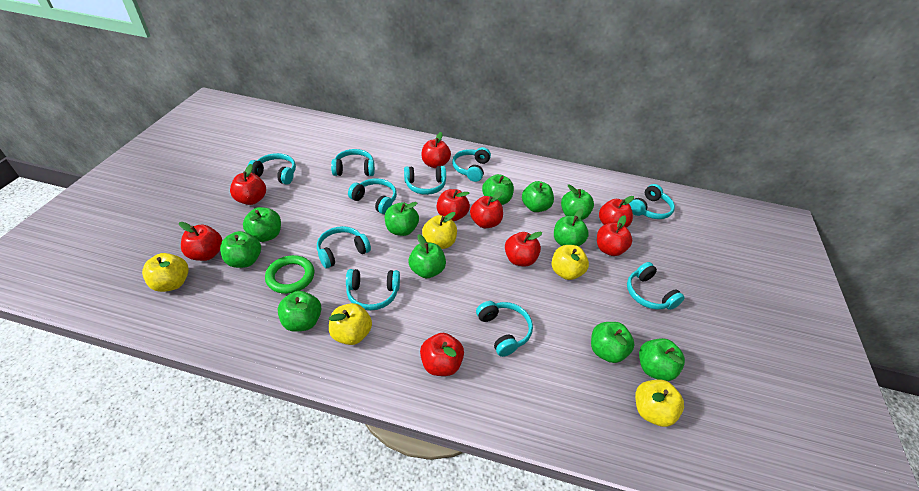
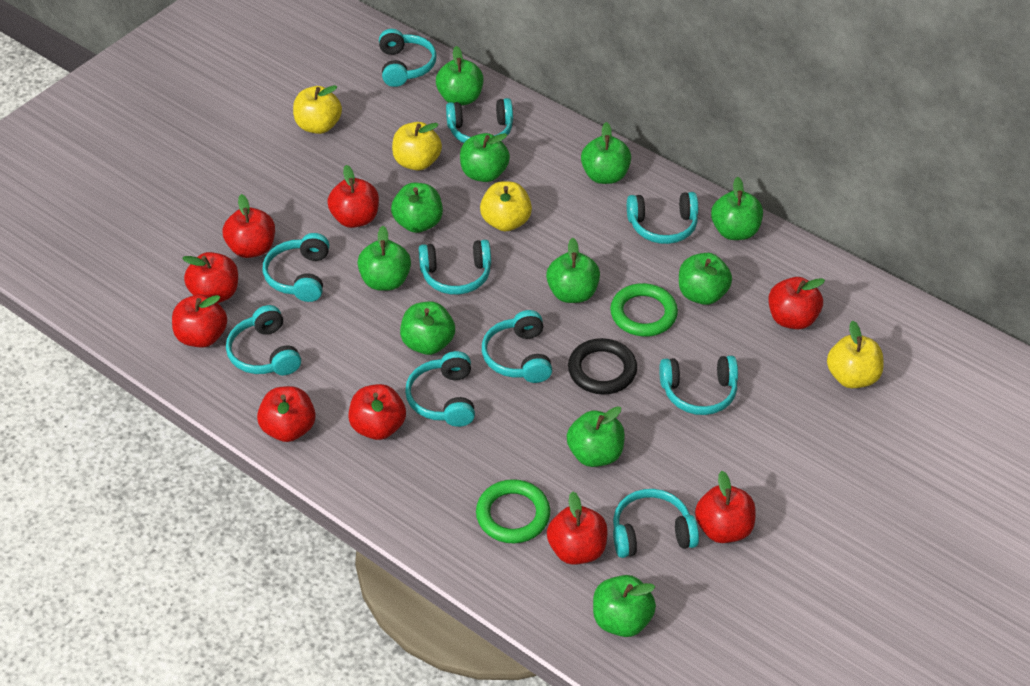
black ring: 0 -> 1
green ring: 1 -> 2
yellow apple: 5 -> 4

